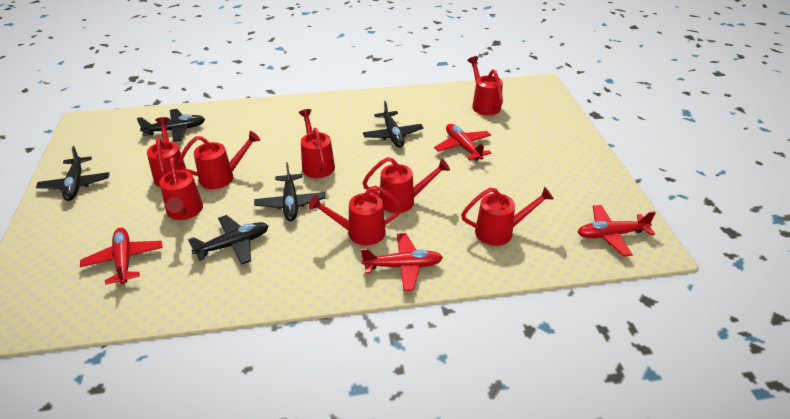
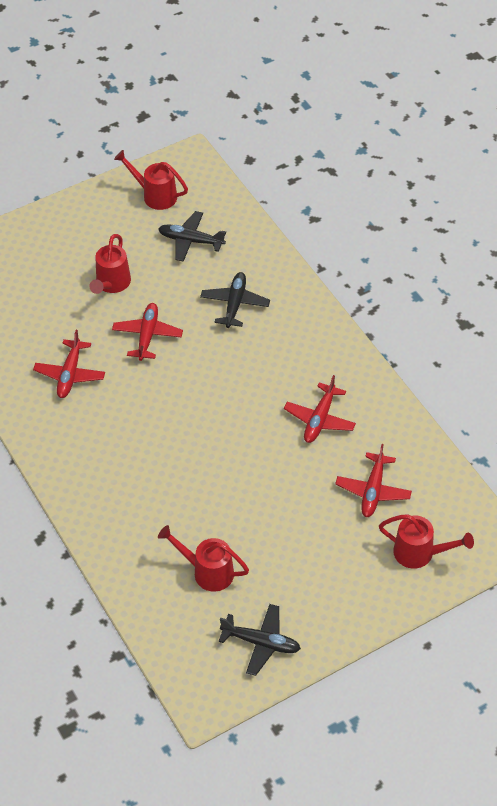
black plane: 5 -> 3
red watering can: 8 -> 4

